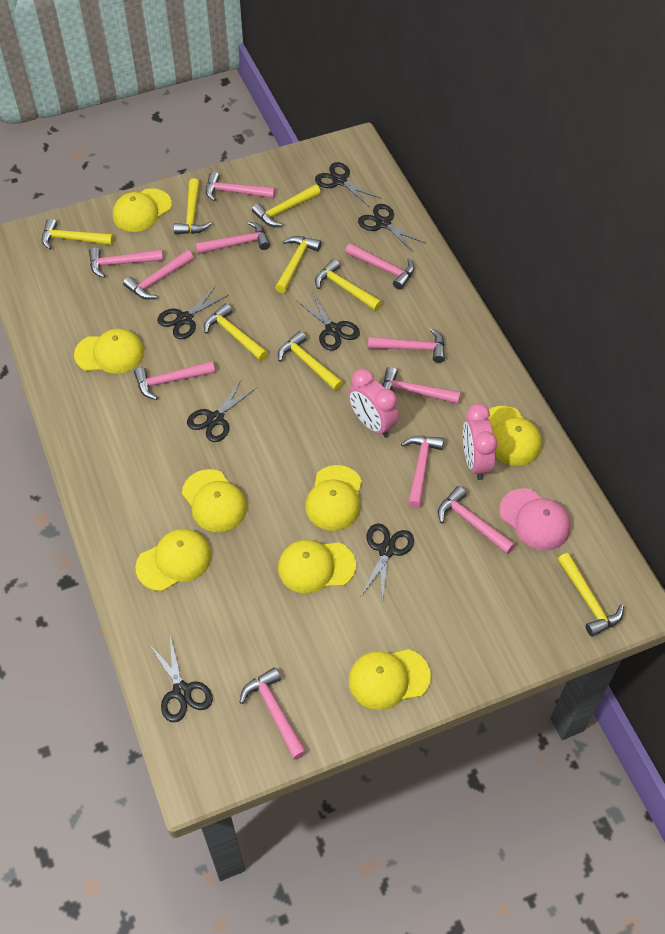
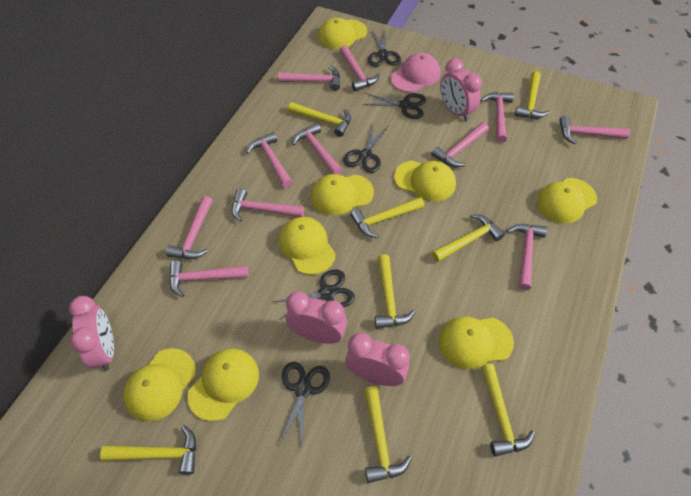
black scissors: 7 -> 5
pink clock: 2 -> 4

